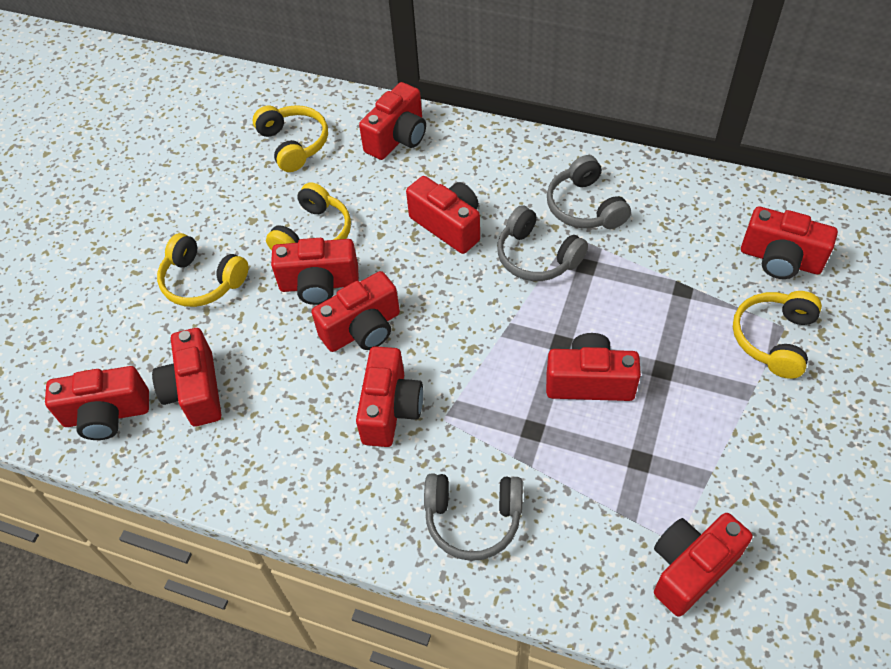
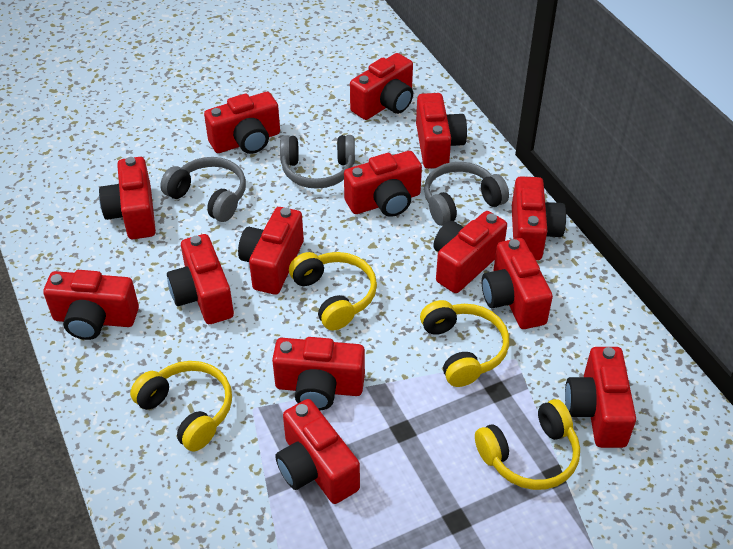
red camera: 10 -> 14

